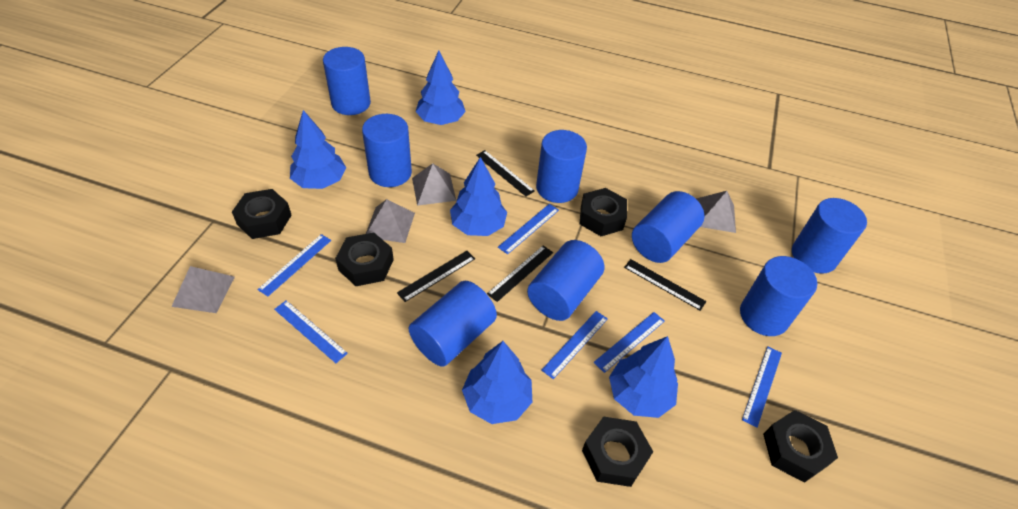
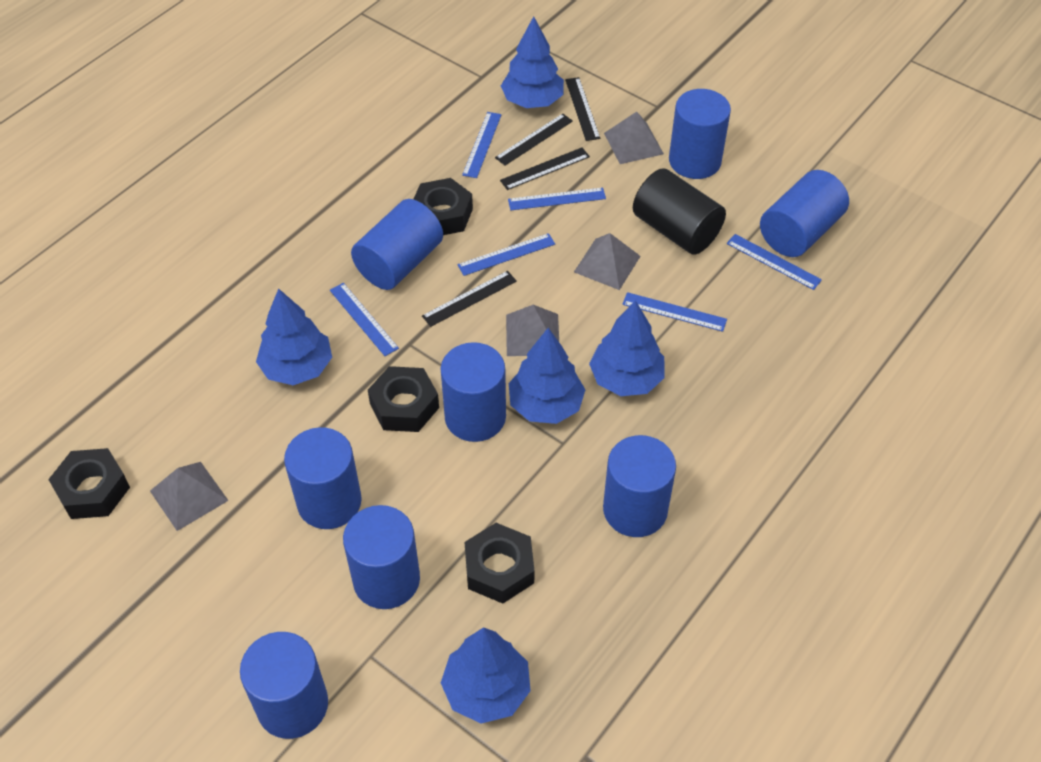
black cylinder: 0 -> 1
black nut: 5 -> 4

